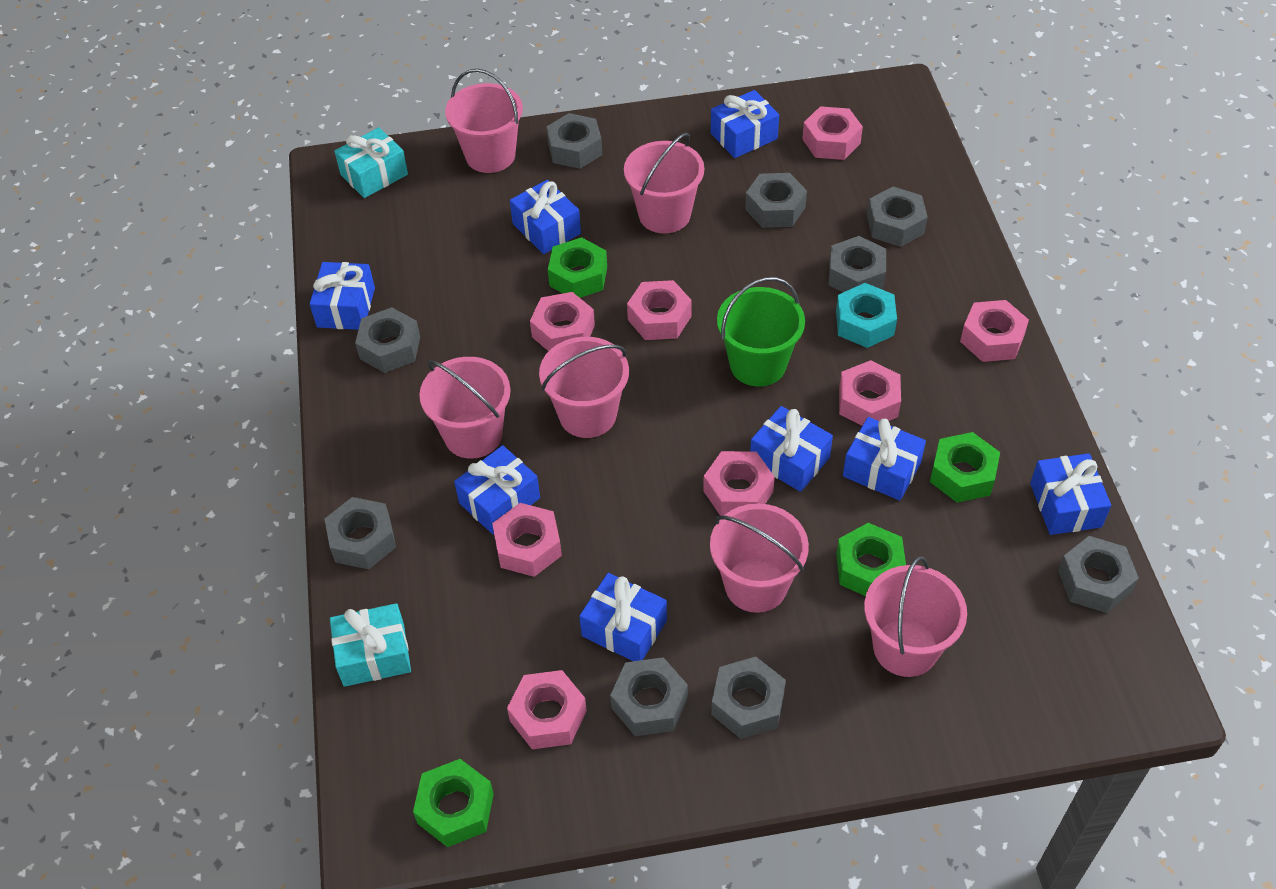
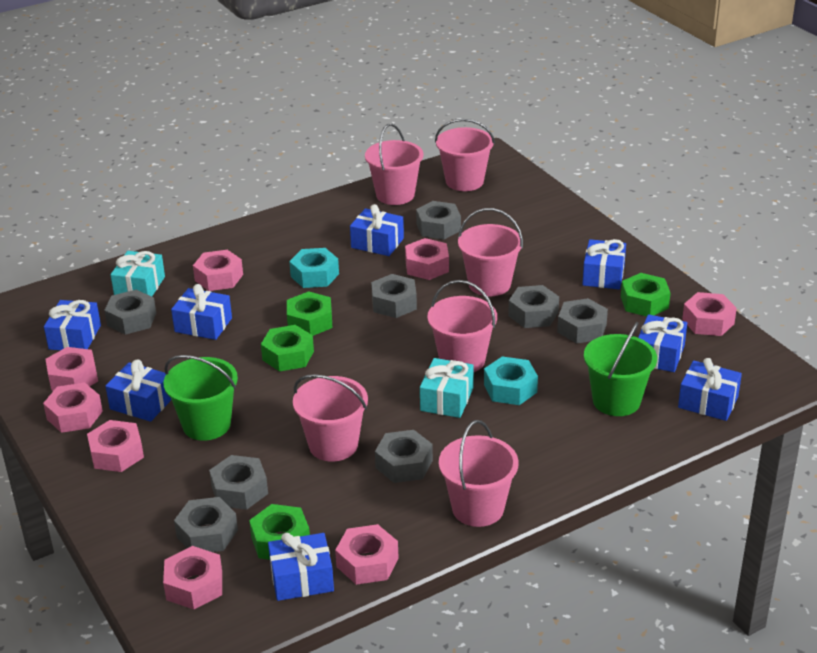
green bucket: 1 -> 2
grey nut: 9 -> 8
turquoise nut: 1 -> 2

